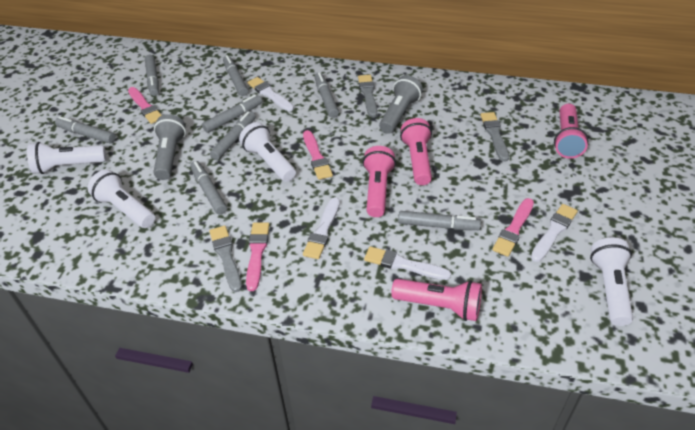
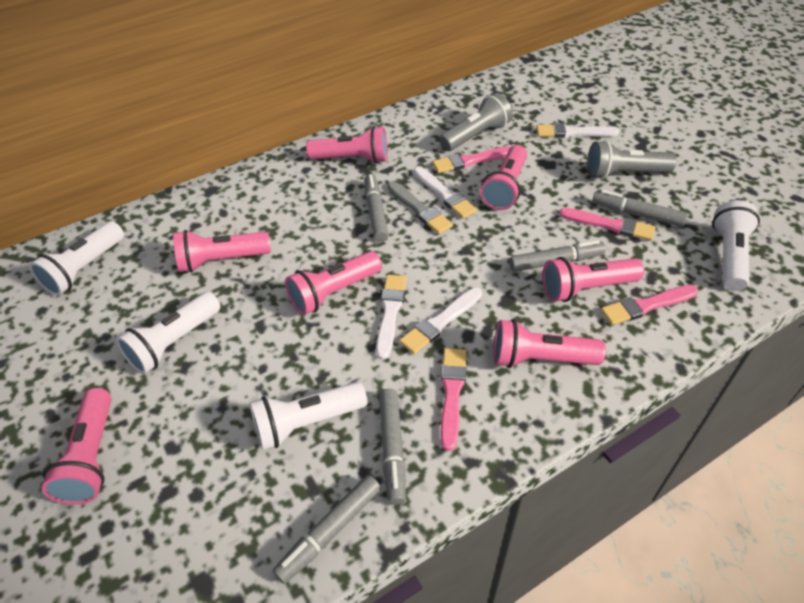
grey brush: 3 -> 1
grey marker: 8 -> 5
pink flashlight: 4 -> 7

